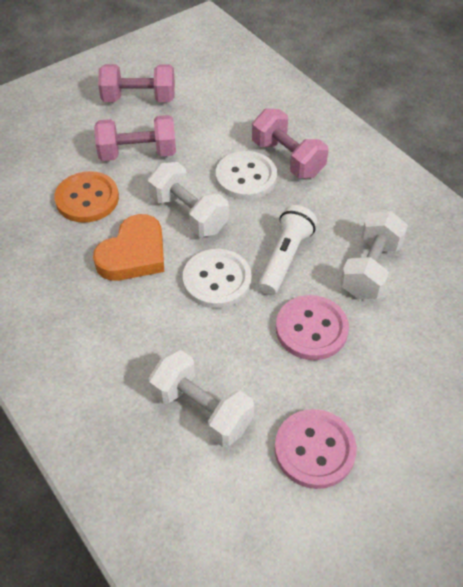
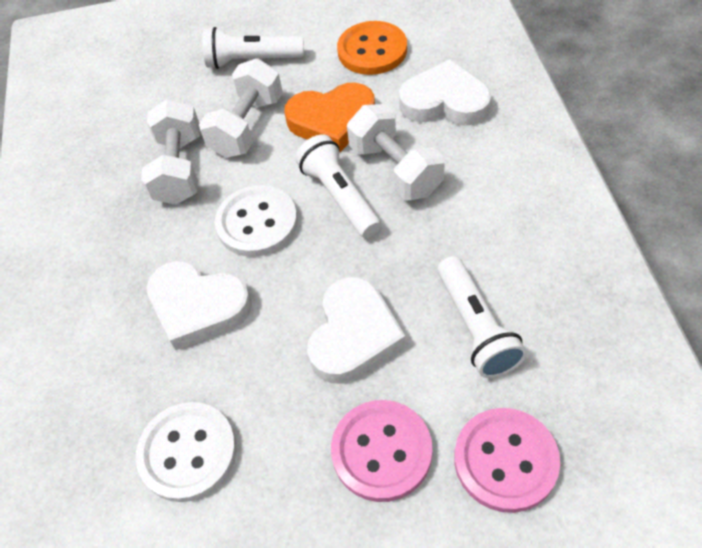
pink dumbbell: 3 -> 0
white flashlight: 1 -> 3
white heart: 0 -> 3

